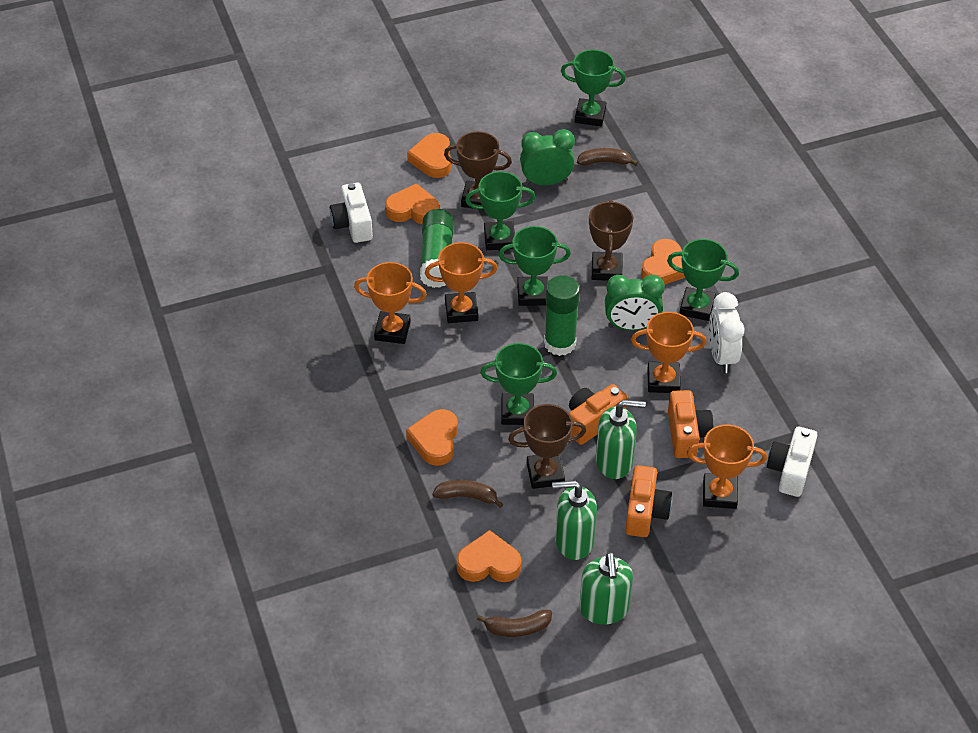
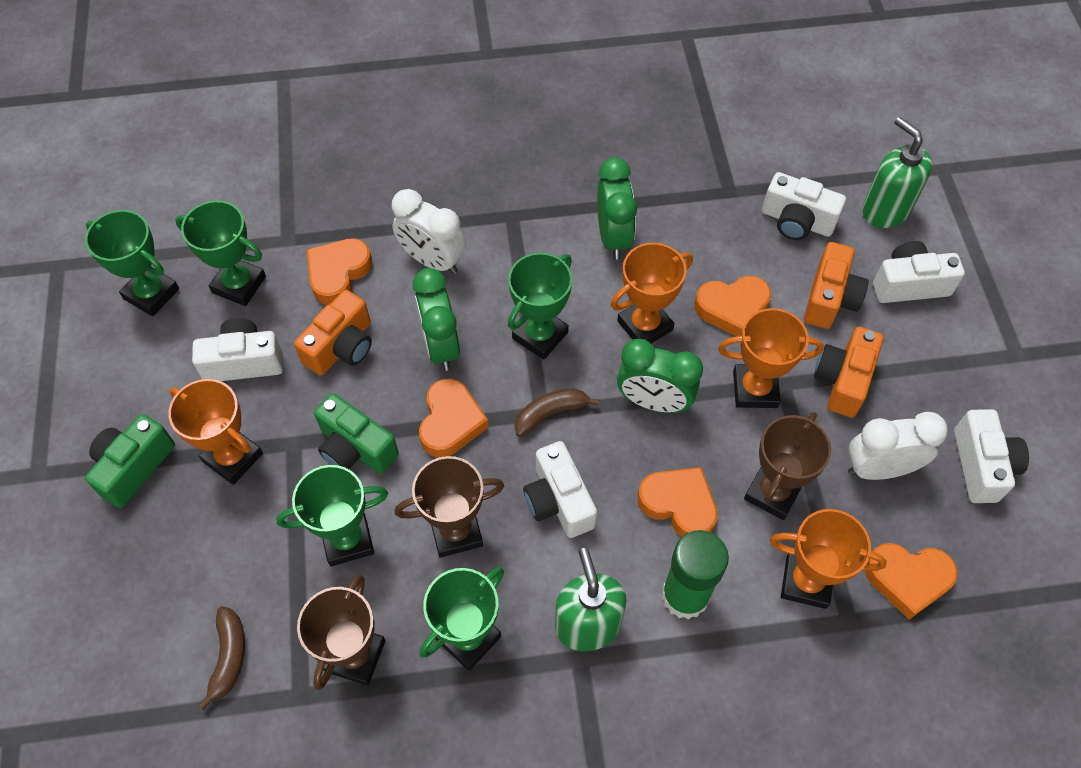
brown banana: 3 -> 2
green camera: 0 -> 2
green clock: 2 -> 3
green glue stick: 2 -> 1
green soap dispenser: 3 -> 2
white camera: 2 -> 5
white clock: 1 -> 2

